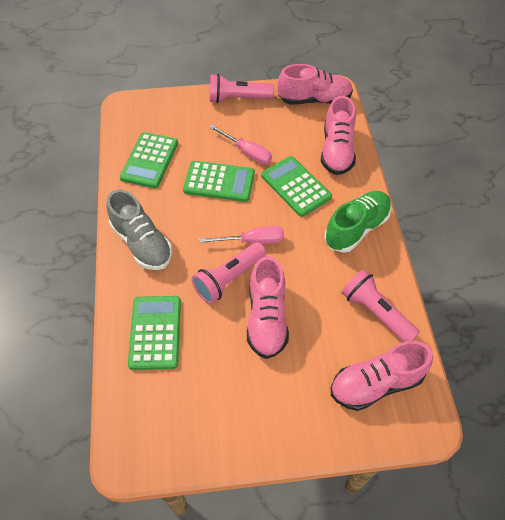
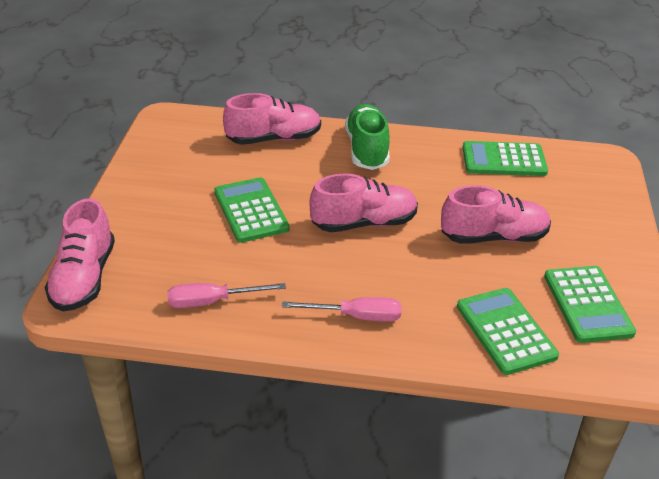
grey shoe: 1 -> 0
pink flashlight: 3 -> 0

